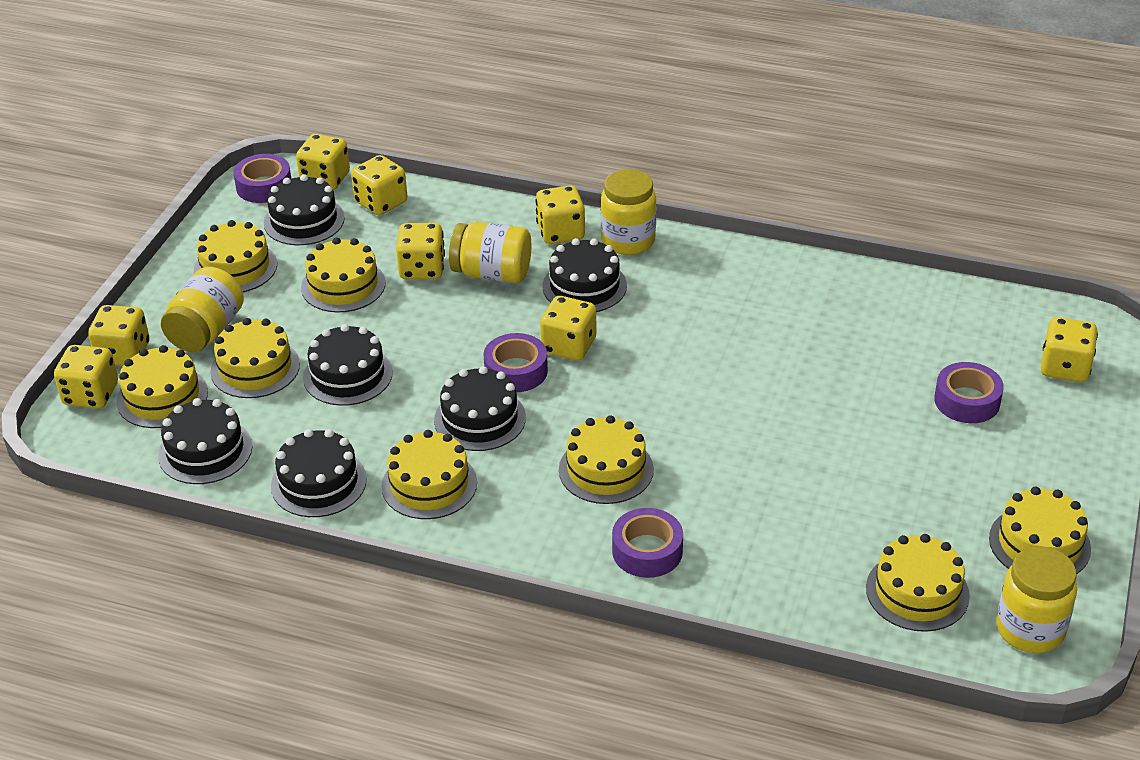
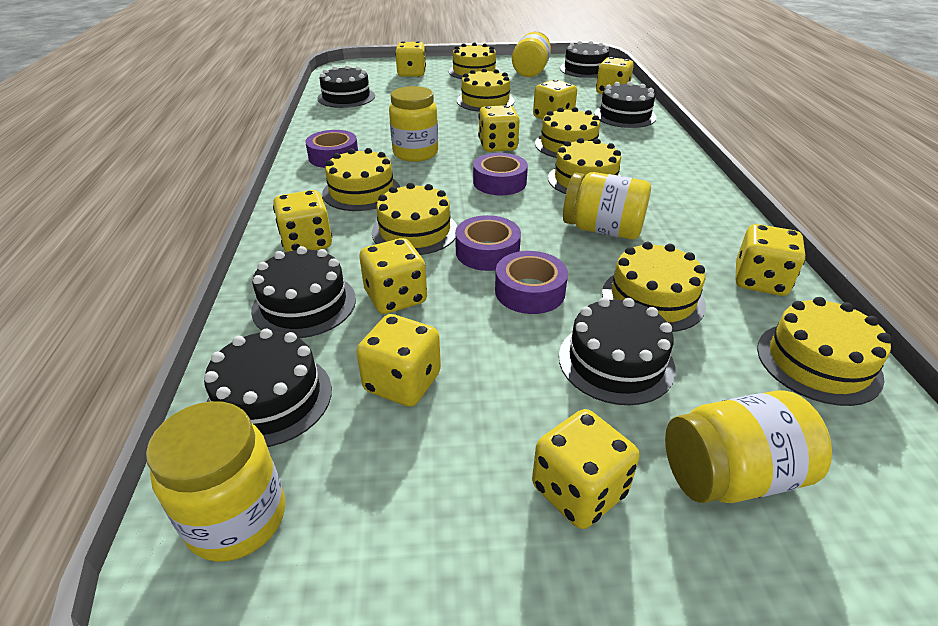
yellow dice: 8 -> 9
yellow jar: 4 -> 5

